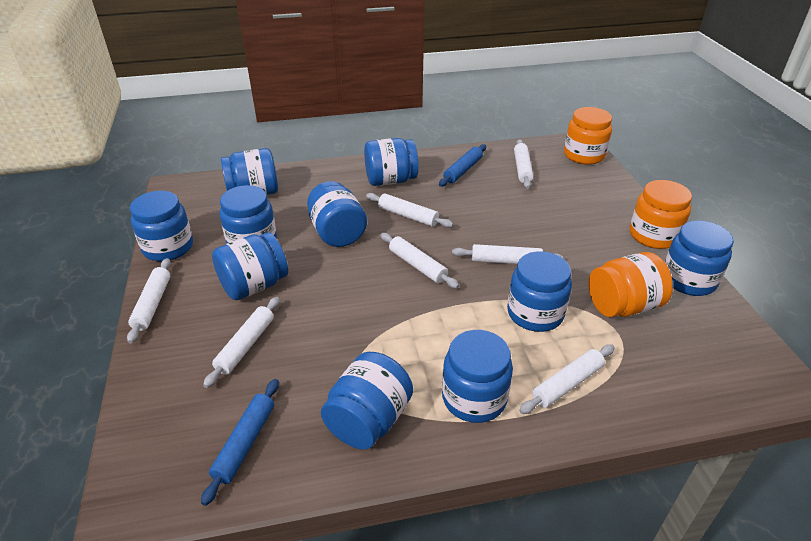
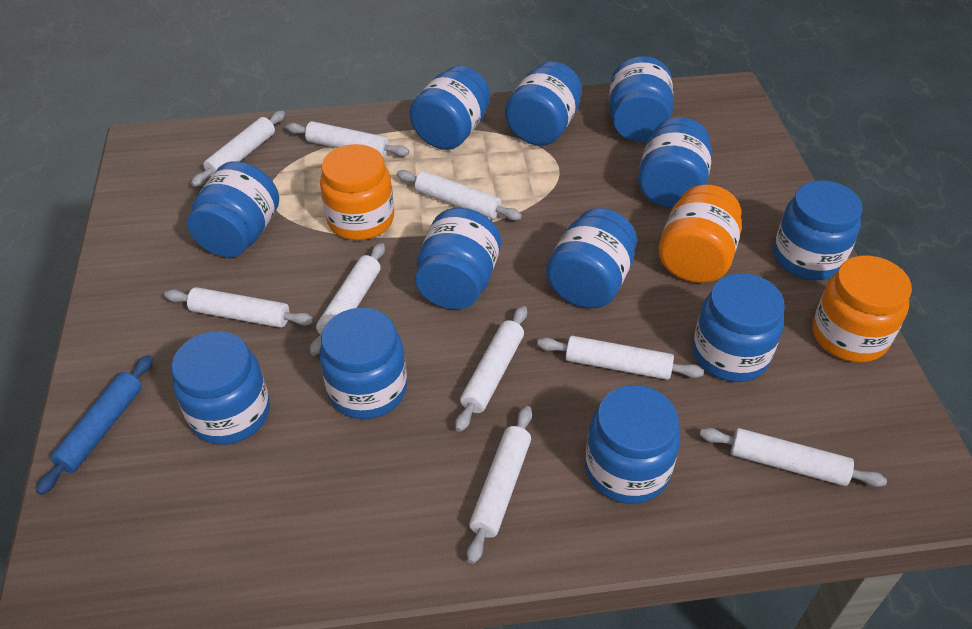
blue jar: 10 -> 12
blue rolling pin: 2 -> 1
white rolling pin: 7 -> 9

